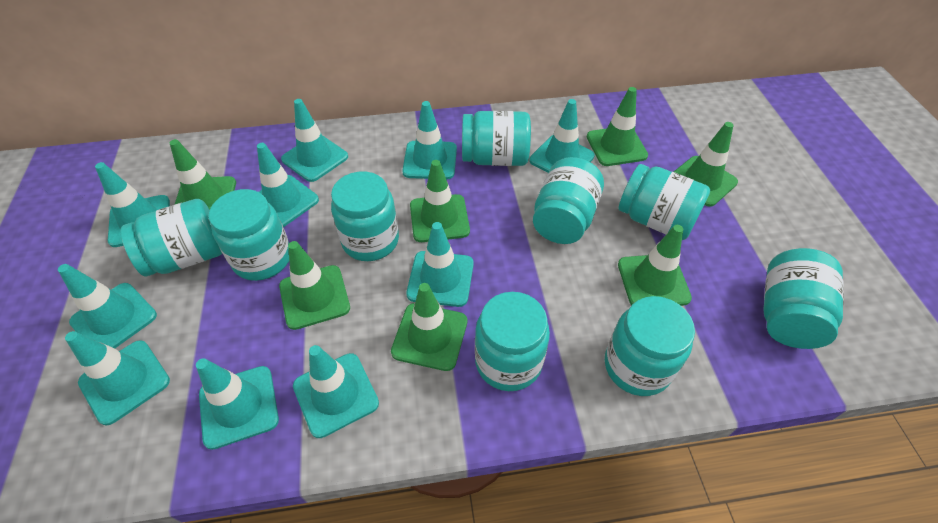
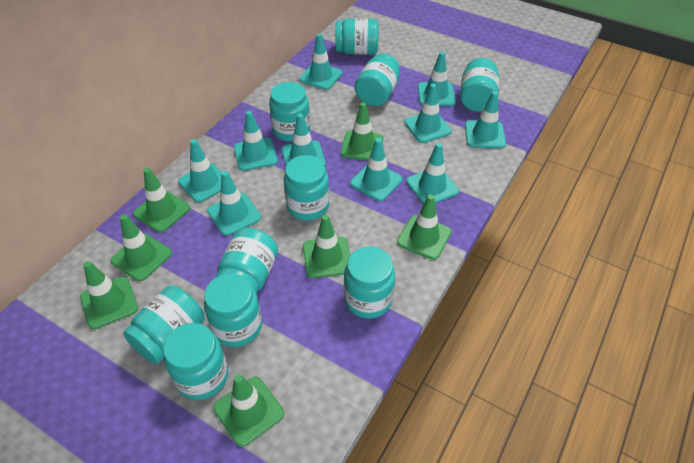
turquoise jar: 9 -> 10

